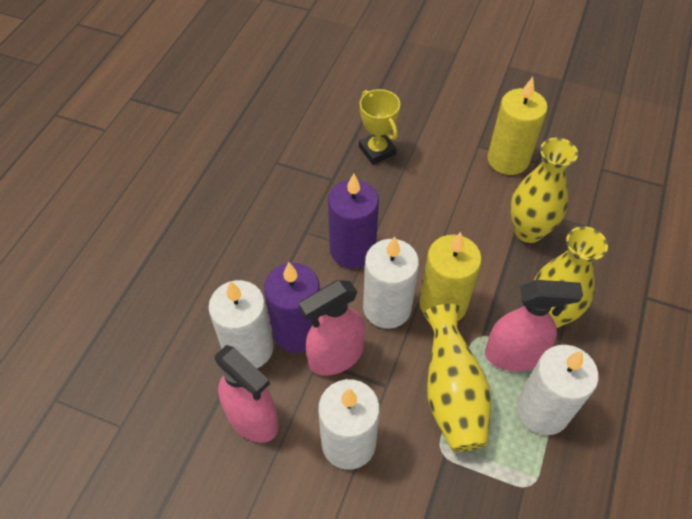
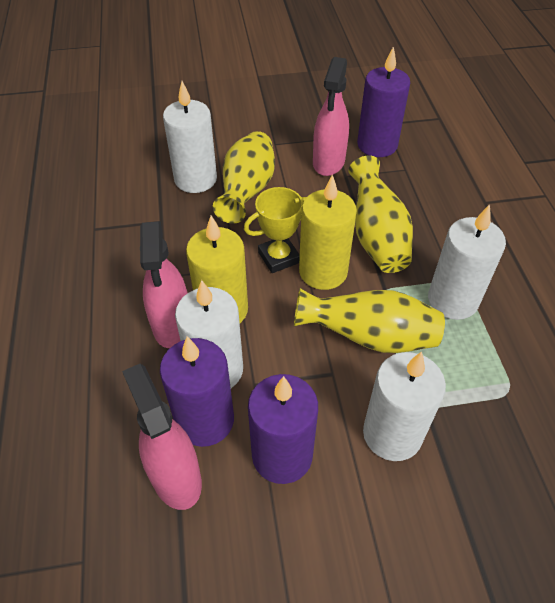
purple candle: 2 -> 3

